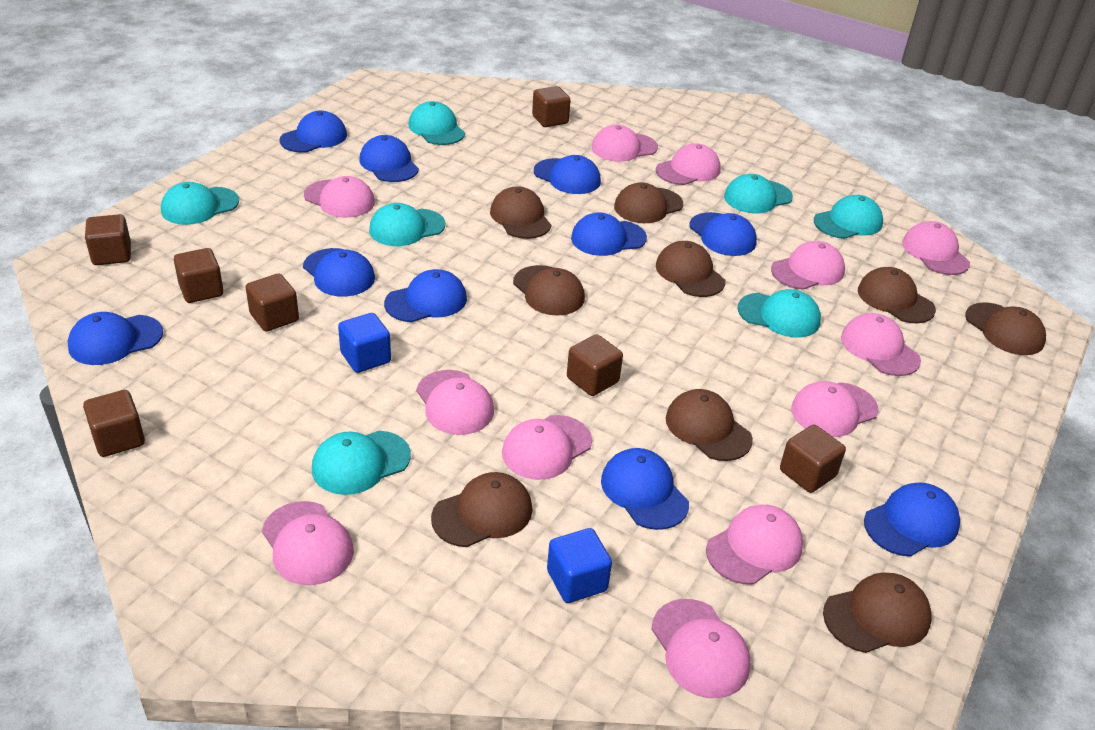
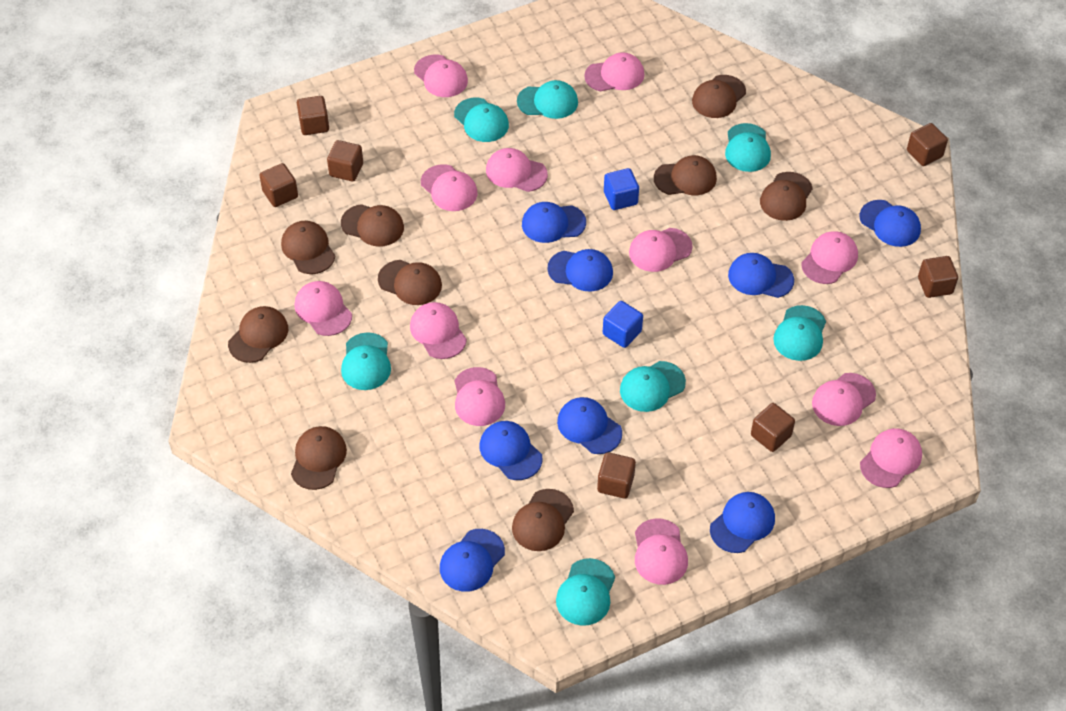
blue cap: 10 -> 8

